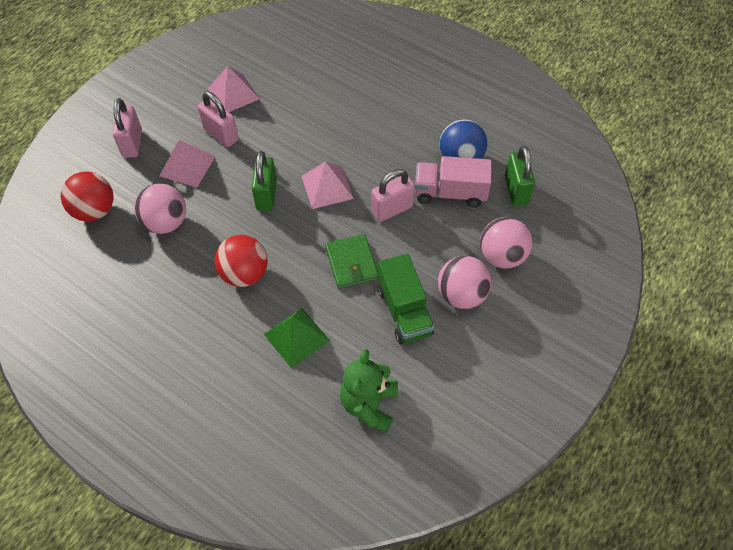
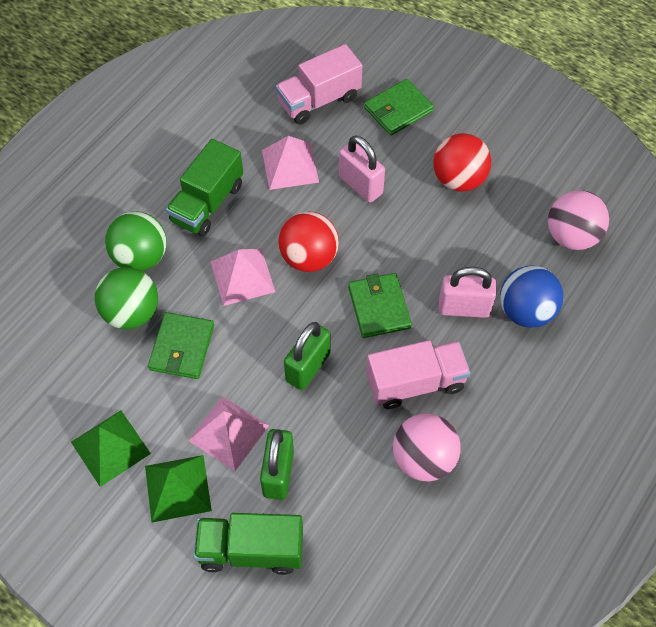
green ball: 0 -> 2
green pyramid: 1 -> 2
green teddy bear: 1 -> 0
green truck: 1 -> 2
green wallet: 1 -> 3
pink ball: 3 -> 2
pink padlock: 3 -> 2
pink truck: 1 -> 2

